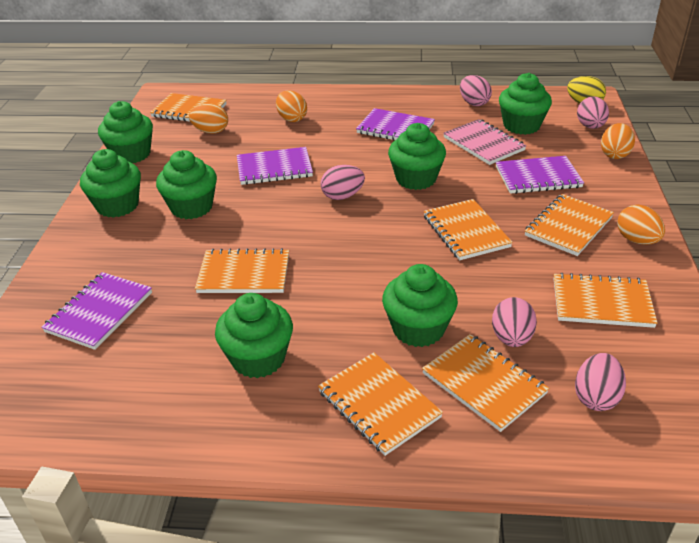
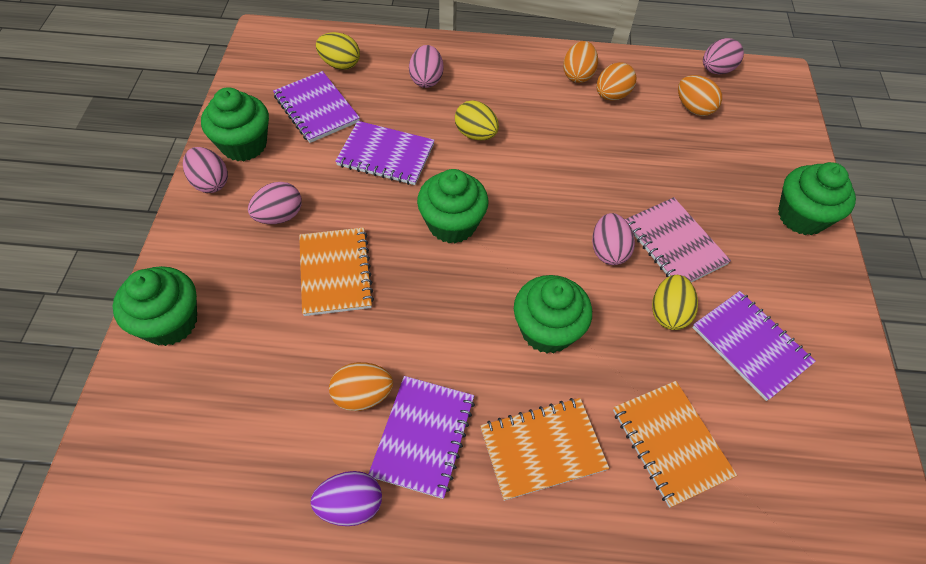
green cupcake: 7 -> 5
orange notebook: 7 -> 3
purple egg: 0 -> 1
yellow egg: 1 -> 3

